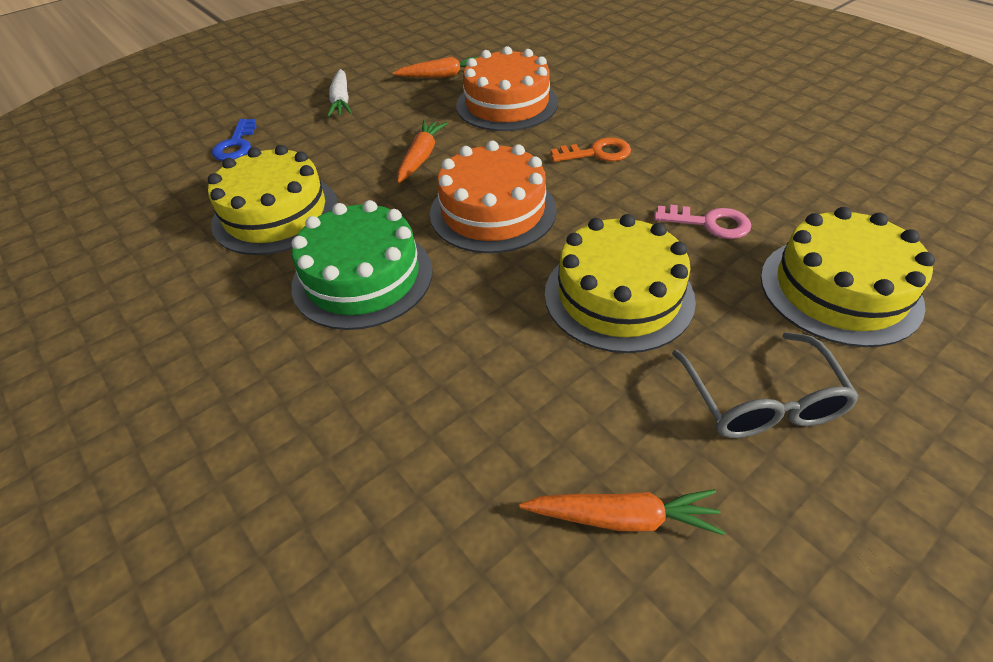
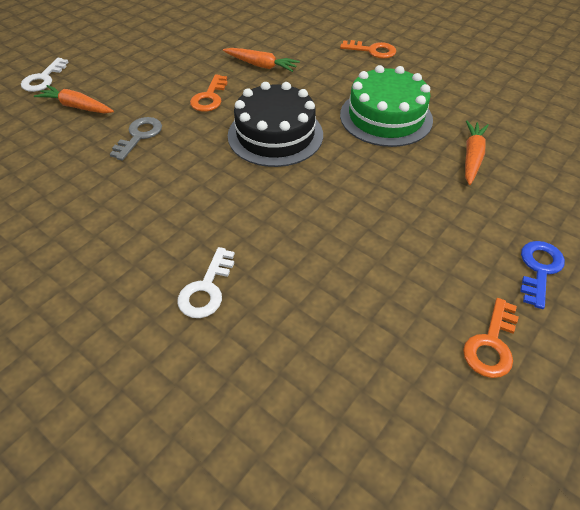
black cake: 0 -> 1
grey glasses: 1 -> 0
grey key: 0 -> 1
orange cake: 2 -> 0
orange key: 1 -> 3
pink key: 1 -> 0
white carrot: 1 -> 0
white key: 0 -> 2
yellow cake: 3 -> 0

